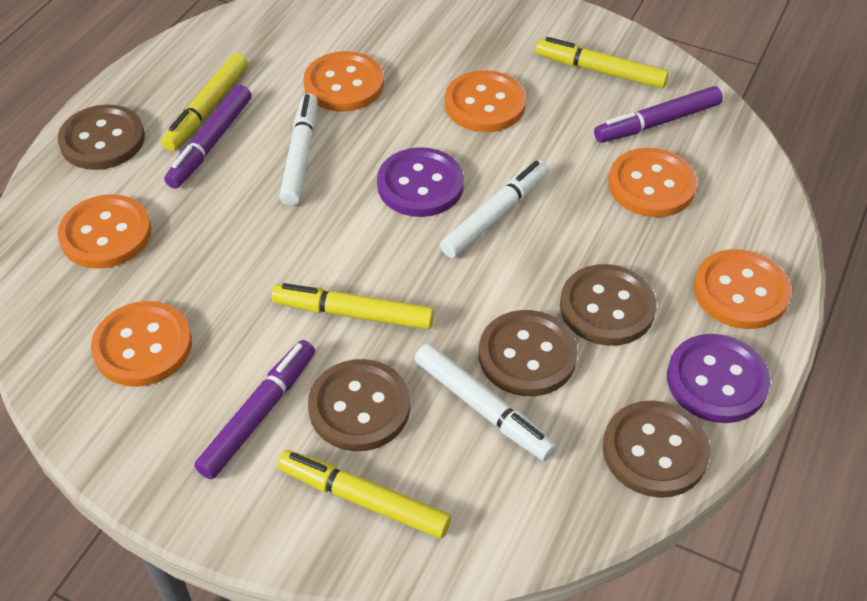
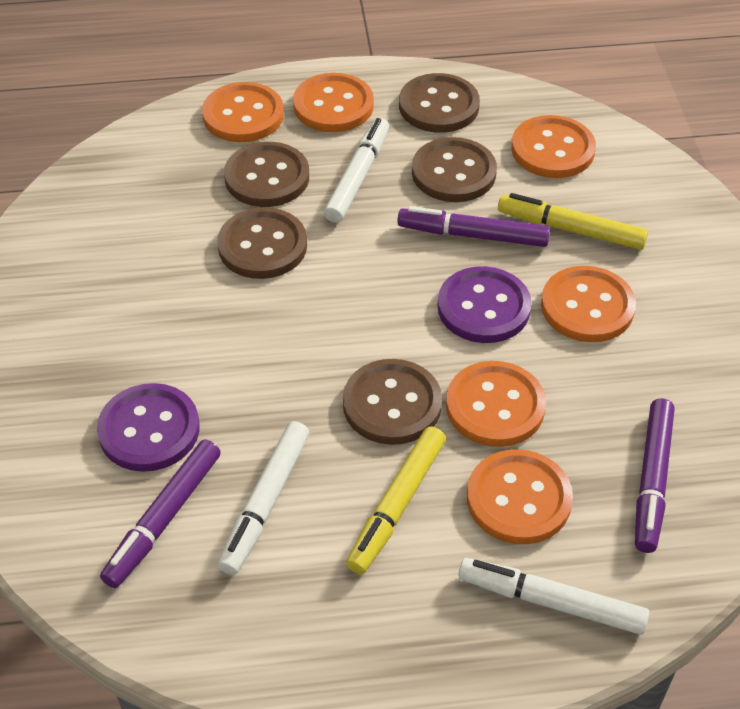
yellow marker: 4 -> 2

